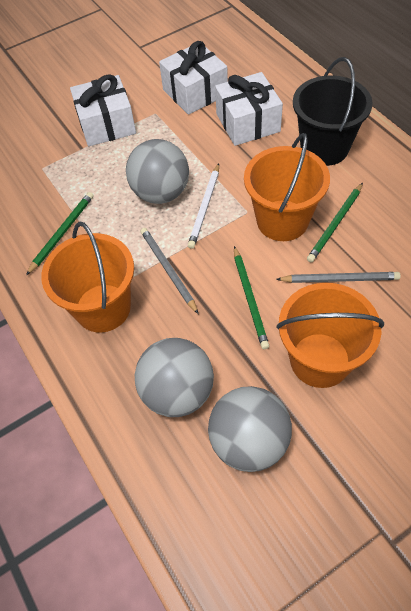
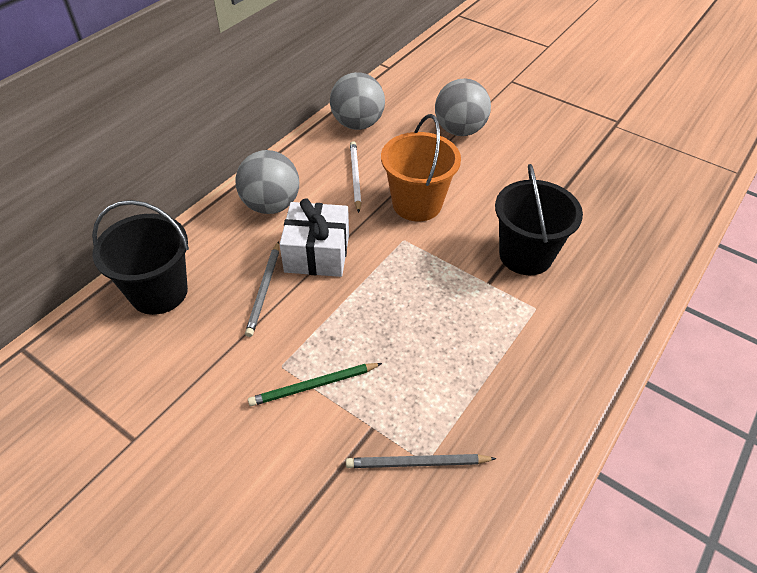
black bucket: 1 -> 2
green pencil: 3 -> 1
orange bucket: 3 -> 1
white gift: 3 -> 1

